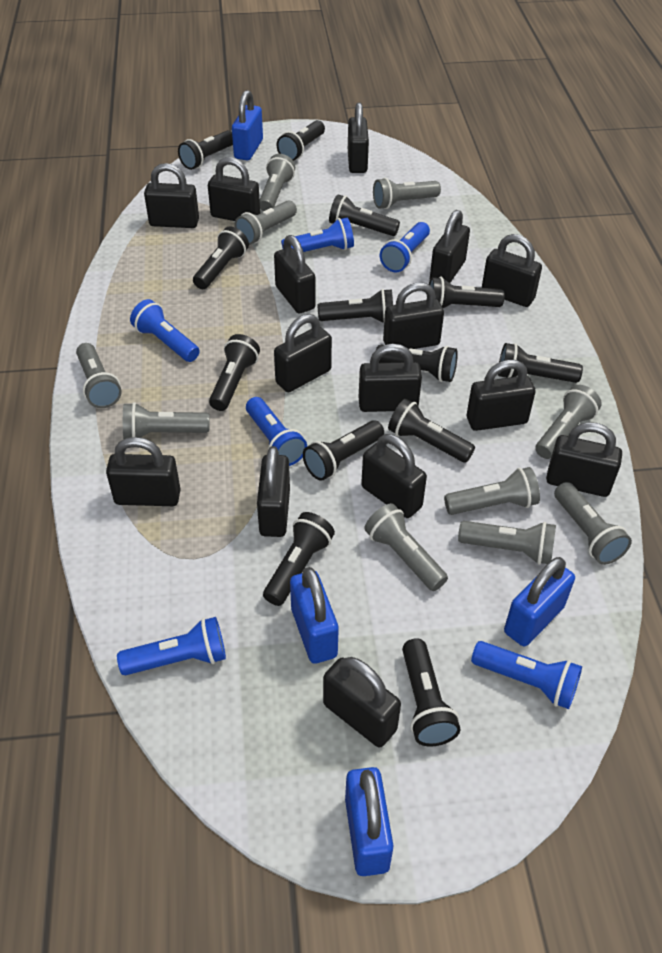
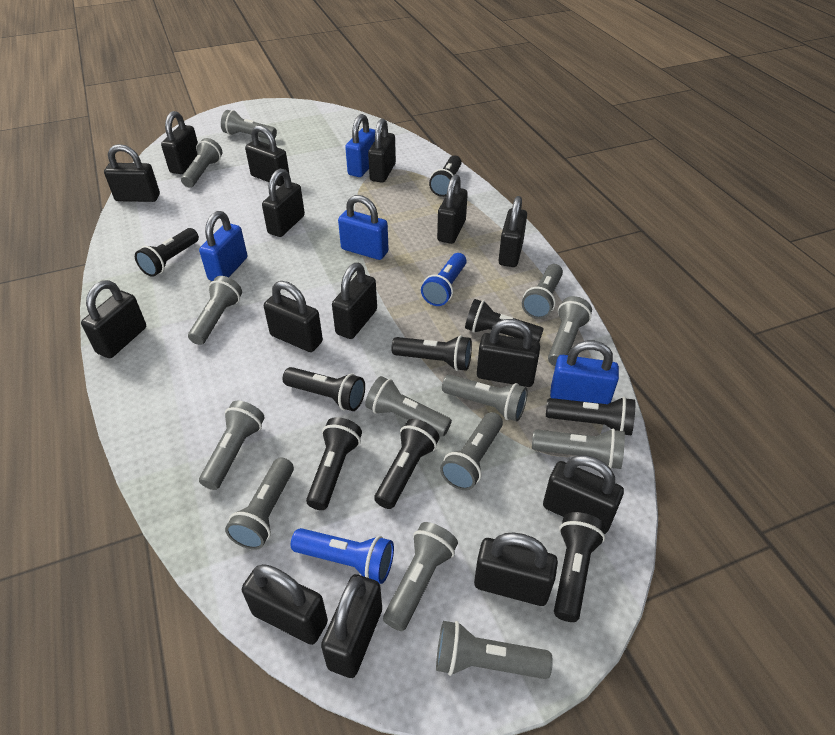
black flashlight: 13 -> 9
blue flashlight: 6 -> 2
grey flashlight: 10 -> 13

